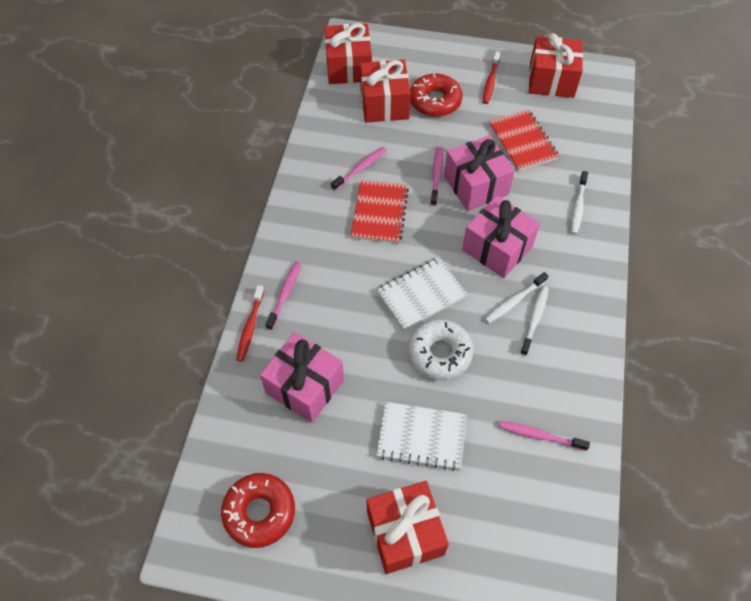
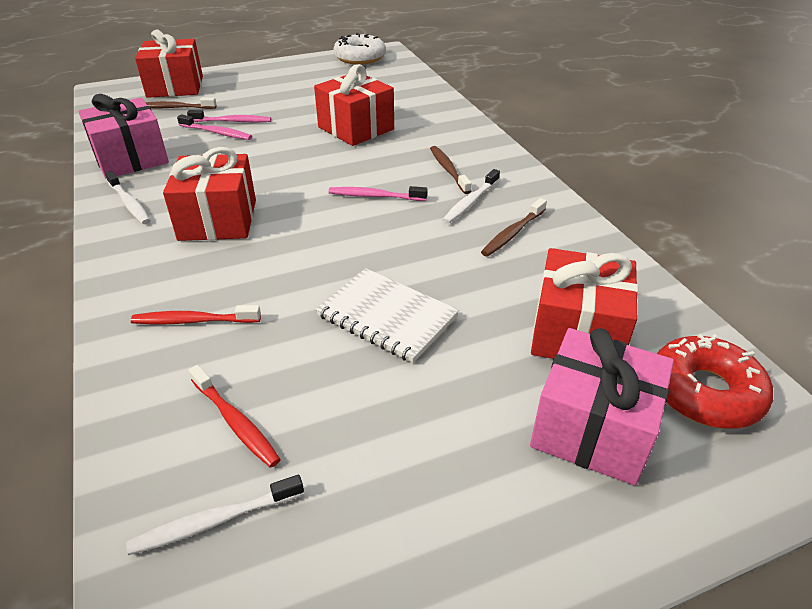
brown toothbrush: 0 -> 3
pink gift: 3 -> 2
pink toothbrush: 4 -> 3
red donut: 2 -> 1
red notebook: 2 -> 0
white notebook: 2 -> 1

